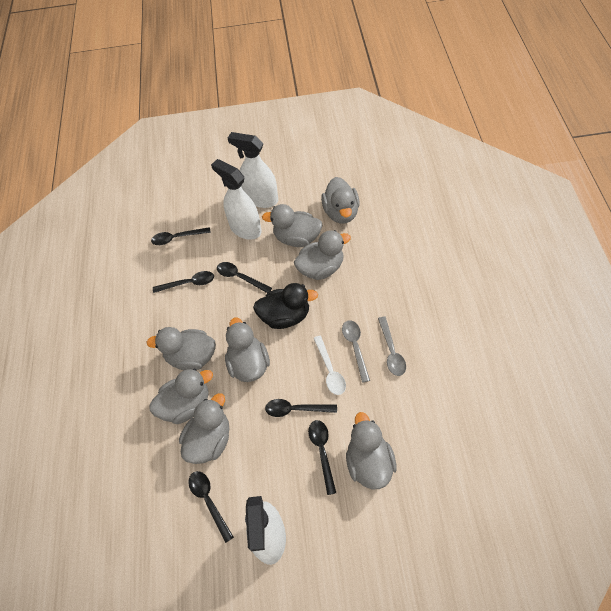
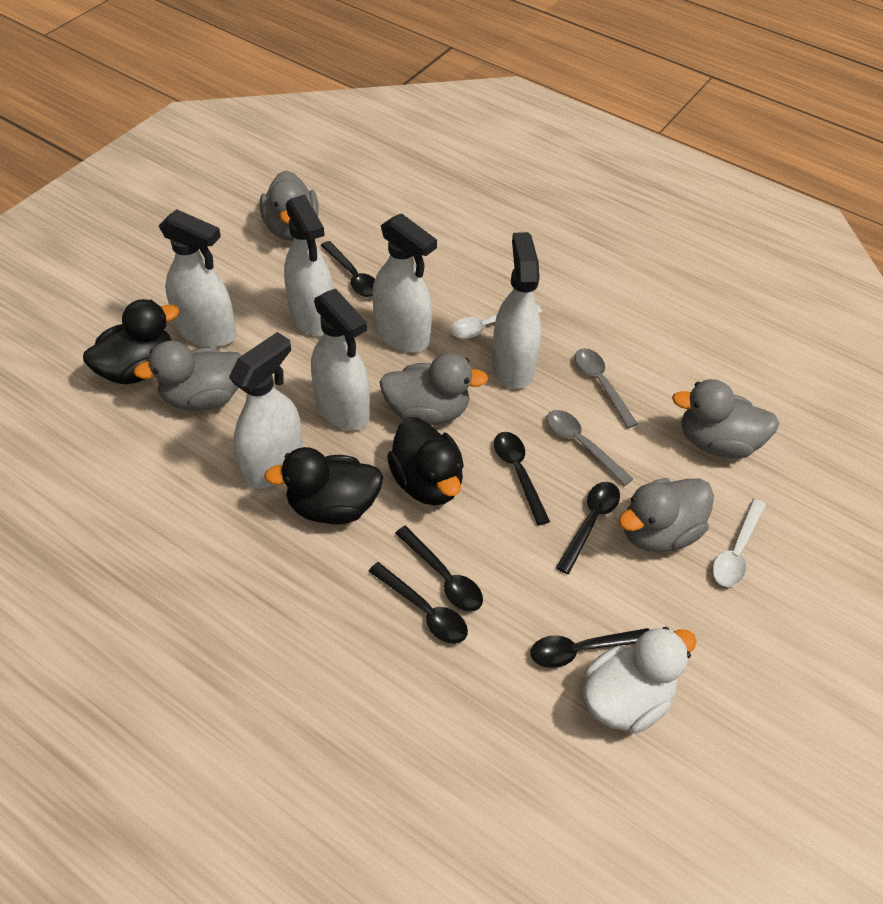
black duck: 1 -> 3
grey duck: 8 -> 5
white duck: 0 -> 1
white spoon: 1 -> 2
white spray bottle: 3 -> 6

